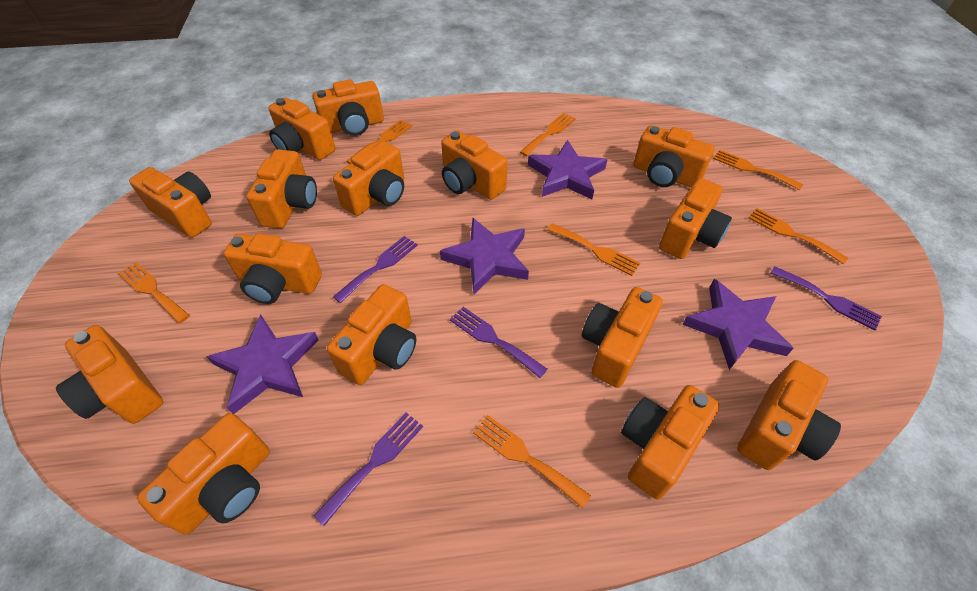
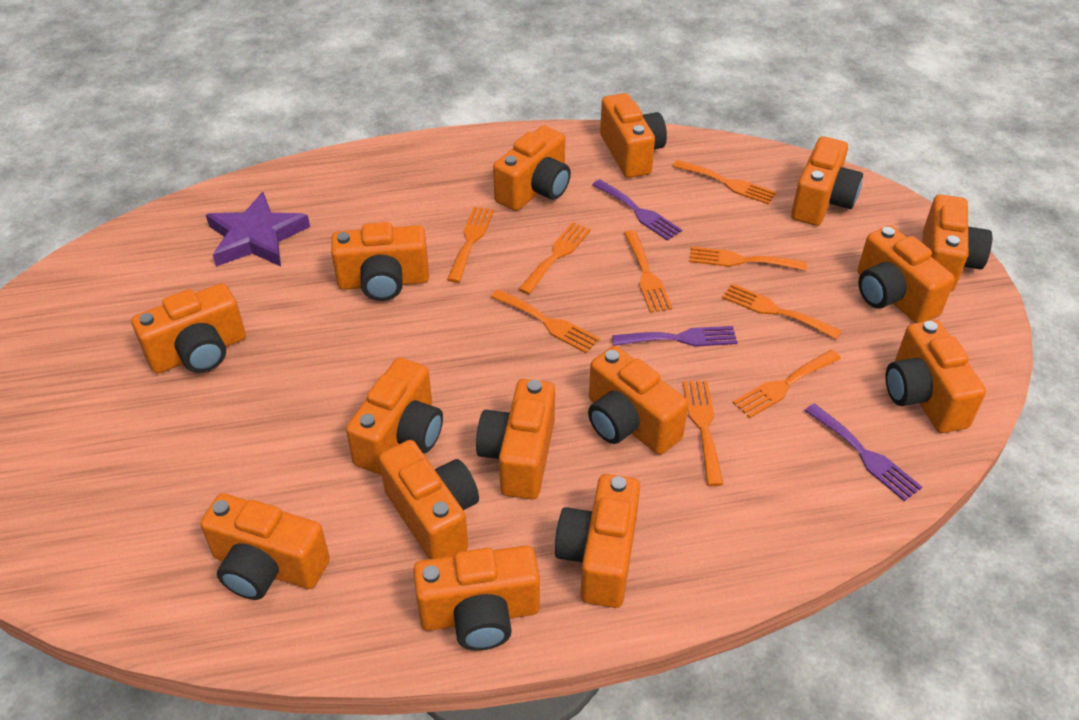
orange fork: 7 -> 9
purple fork: 4 -> 3
purple star: 4 -> 1

